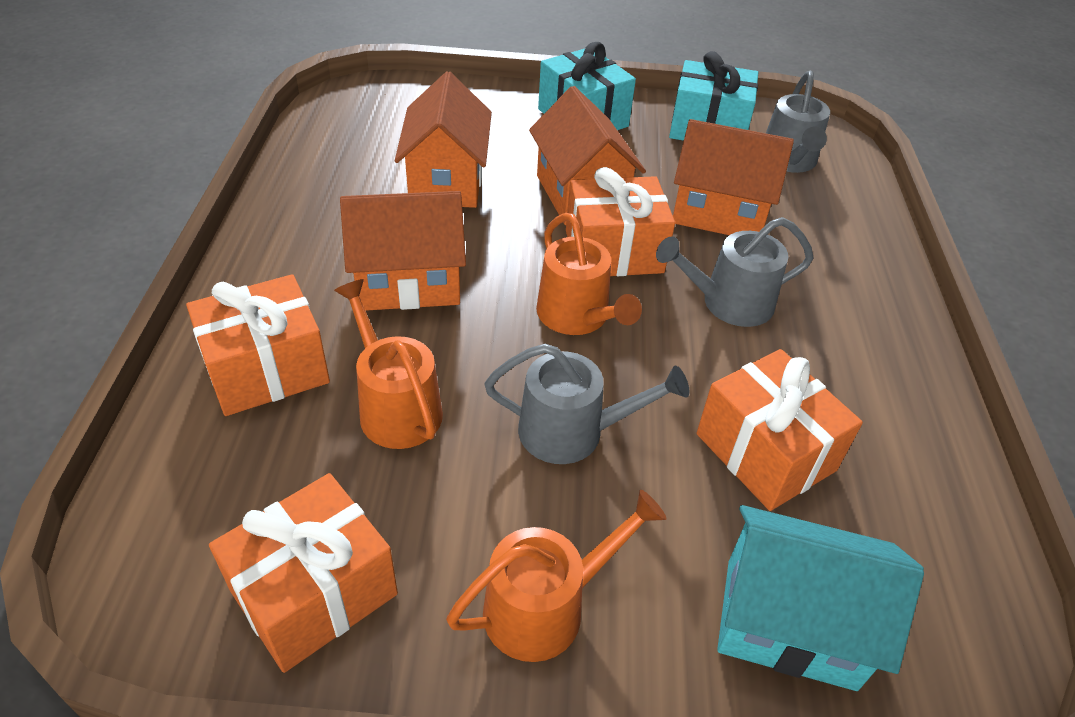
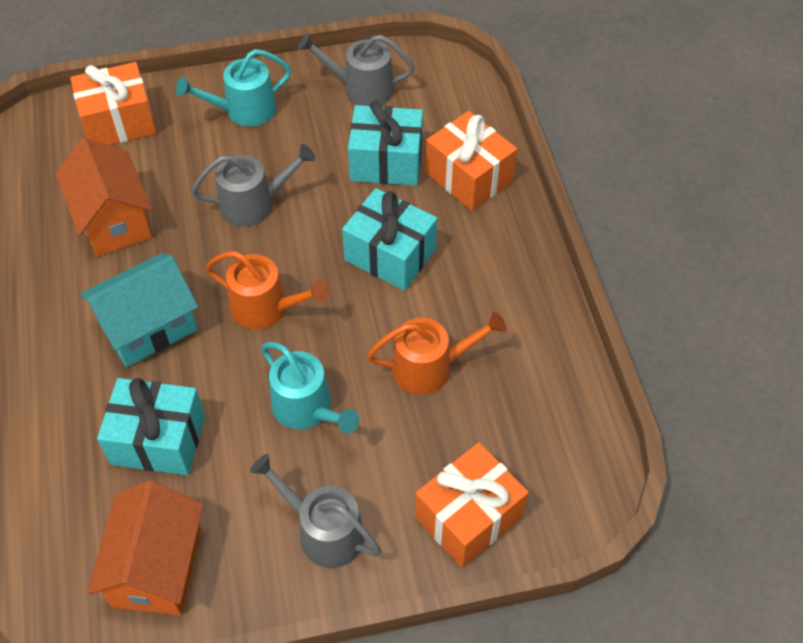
orange gift: 4 -> 3
orange house: 4 -> 2
orange watering can: 3 -> 2
turquoise gift: 2 -> 3
turquoise watering can: 0 -> 2

